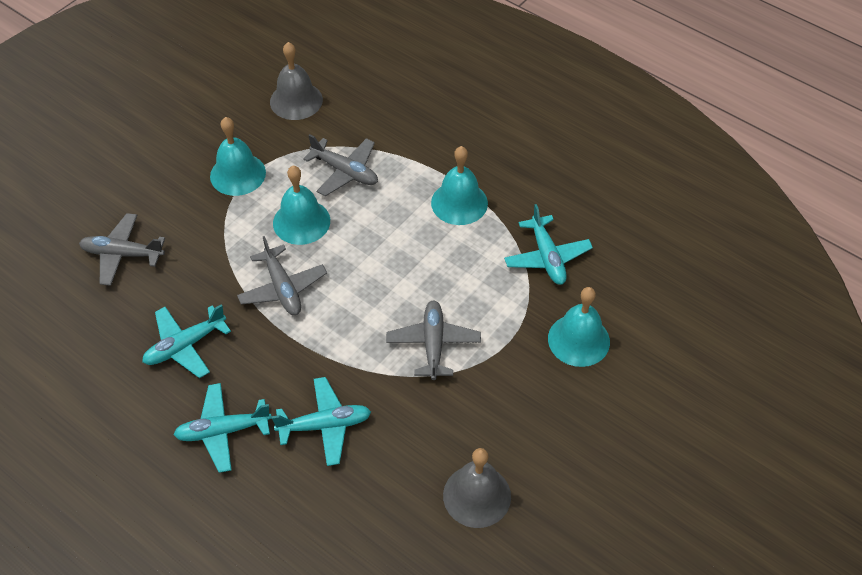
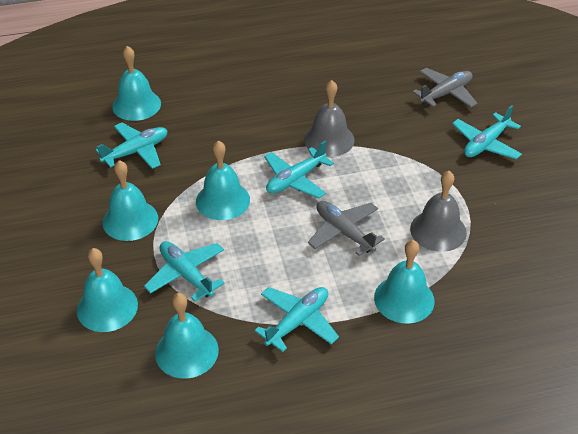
grey plane: 4 -> 2
turquoise bell: 4 -> 6
turquoise plane: 4 -> 5

